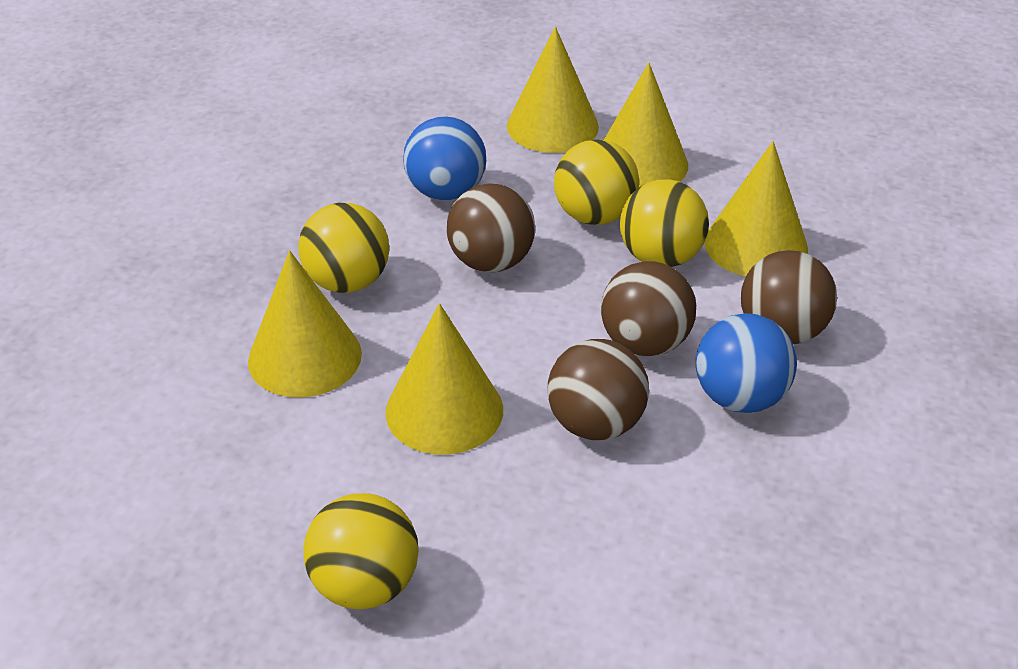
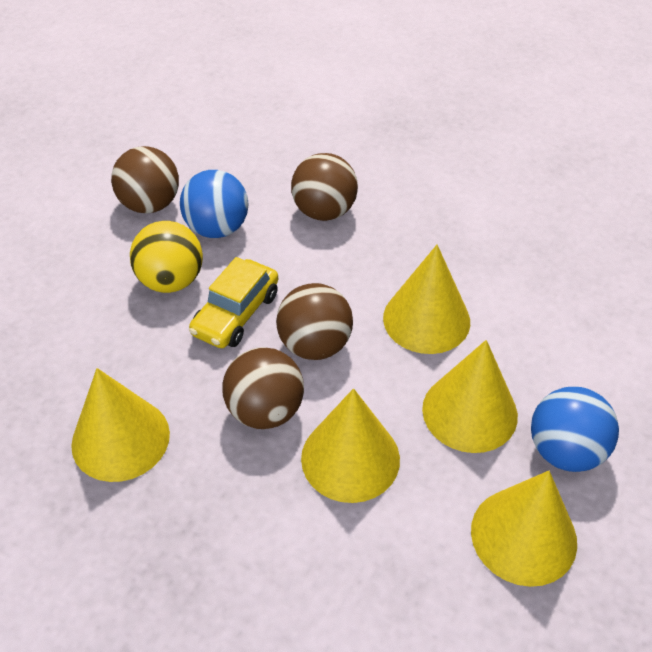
yellow ball: 4 -> 1
yellow car: 0 -> 1

